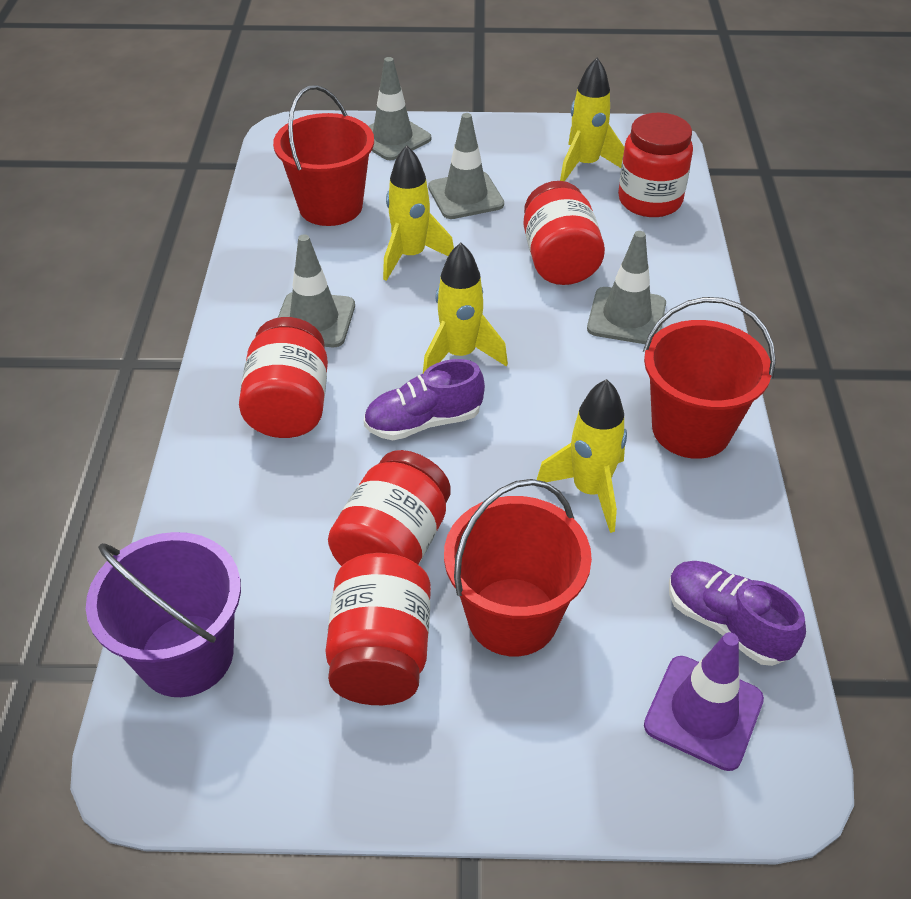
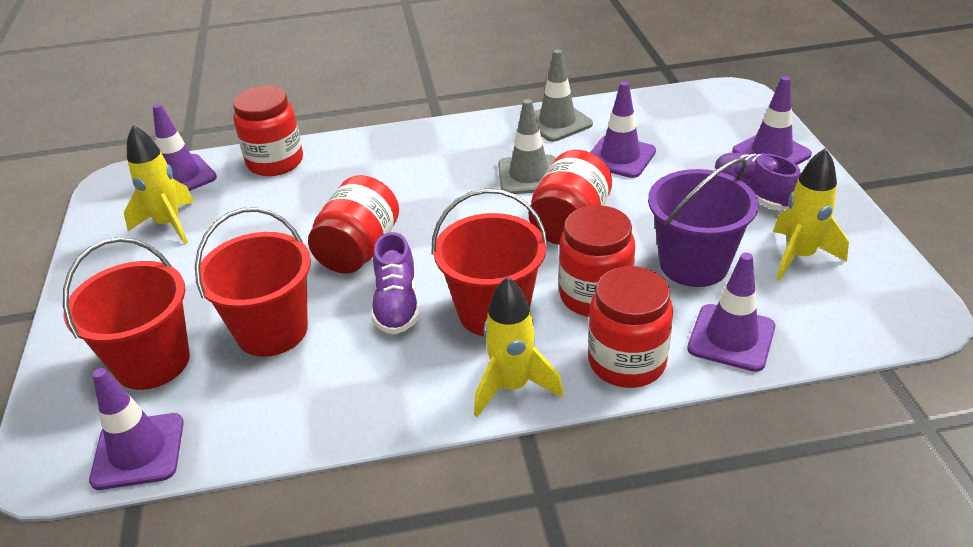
grey traffic cone: 4 -> 2
purple traffic cone: 1 -> 5
yellow rocket: 4 -> 3

